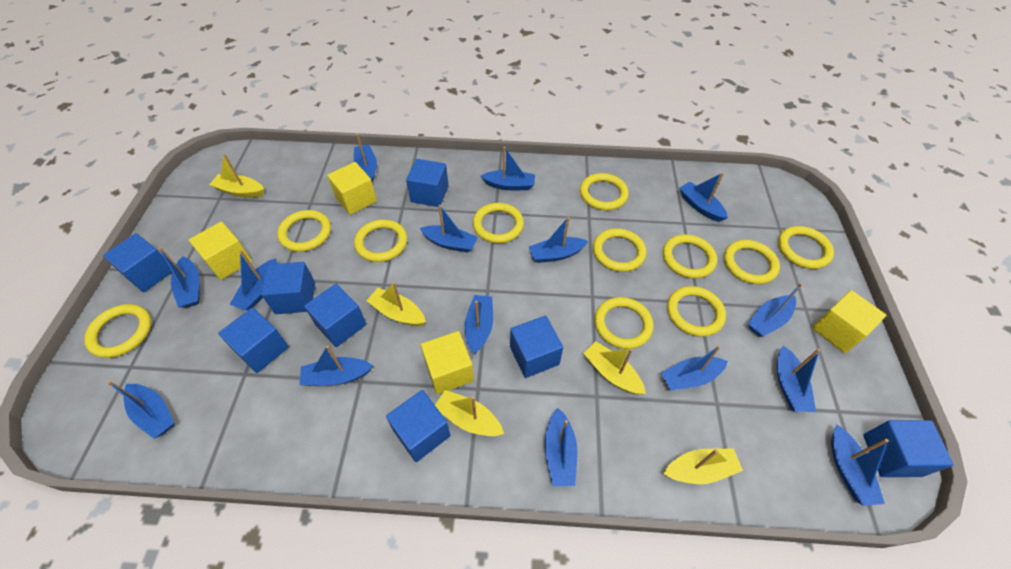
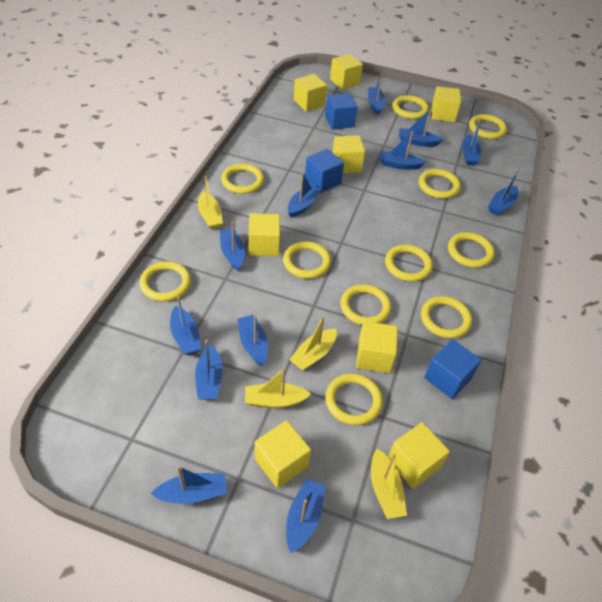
blue boat: 15 -> 12
blue cube: 8 -> 3
yellow boat: 5 -> 4
yellow cube: 4 -> 8

